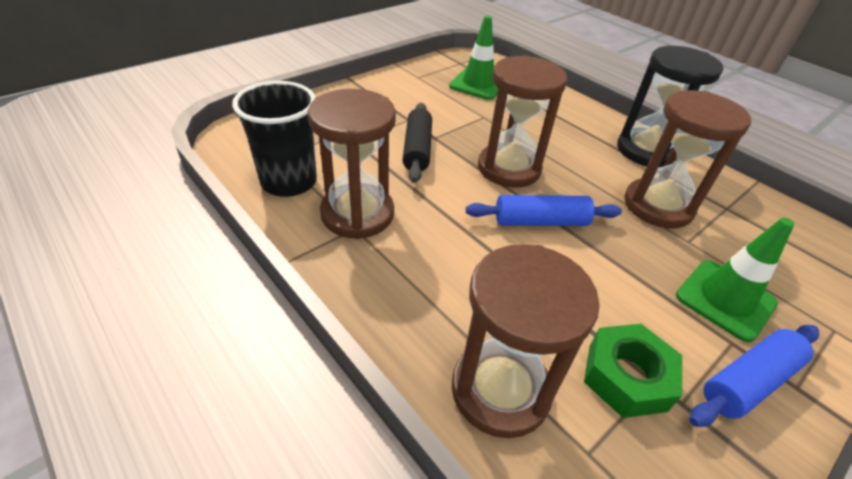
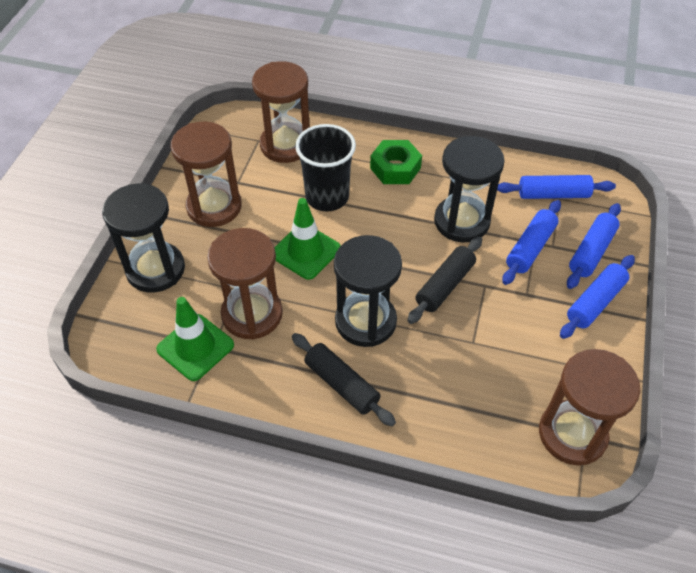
black hourglass: 1 -> 3
black rolling pin: 1 -> 2
blue rolling pin: 2 -> 4

